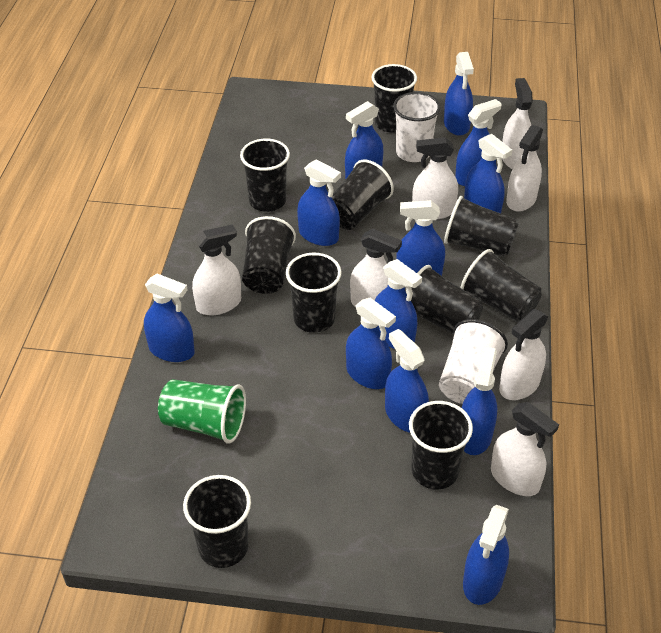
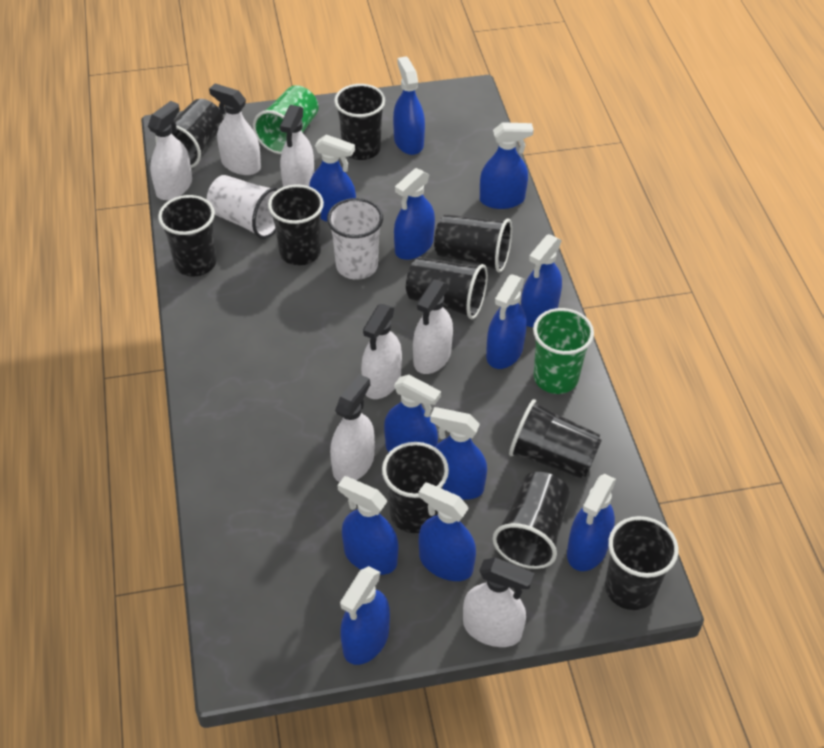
green cup: 1 -> 2

